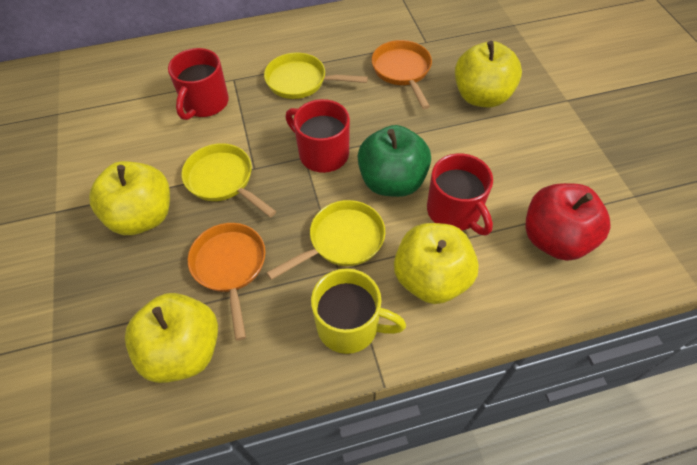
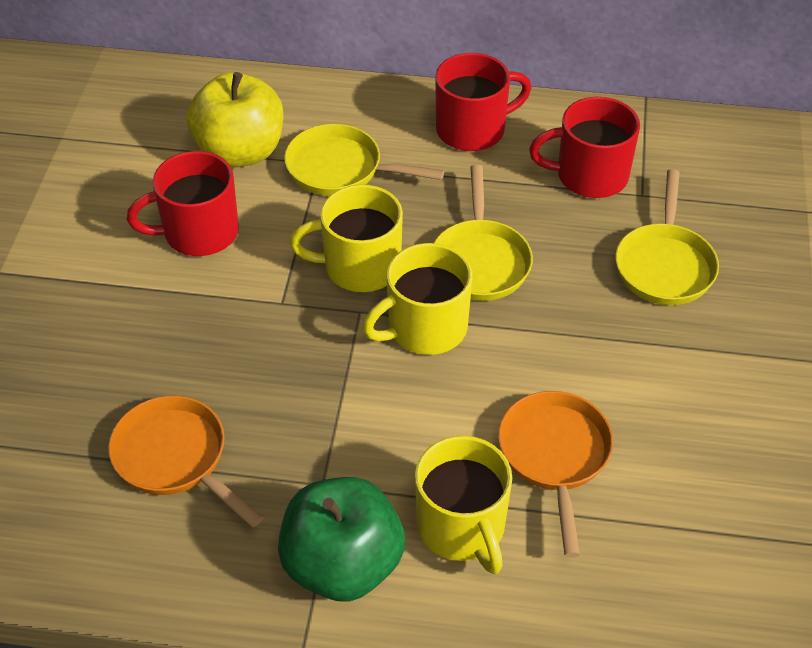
red apple: 1 -> 0
yellow apple: 4 -> 1
yellow mug: 1 -> 3

